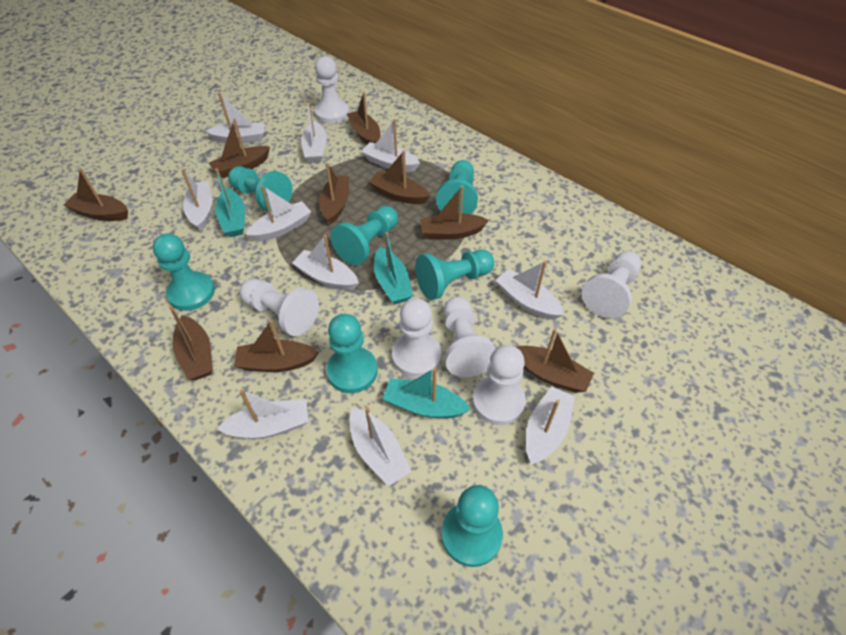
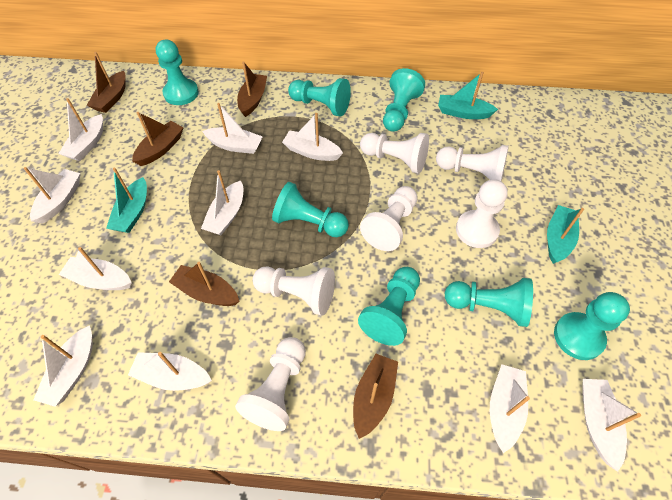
brown boat: 9 -> 5

